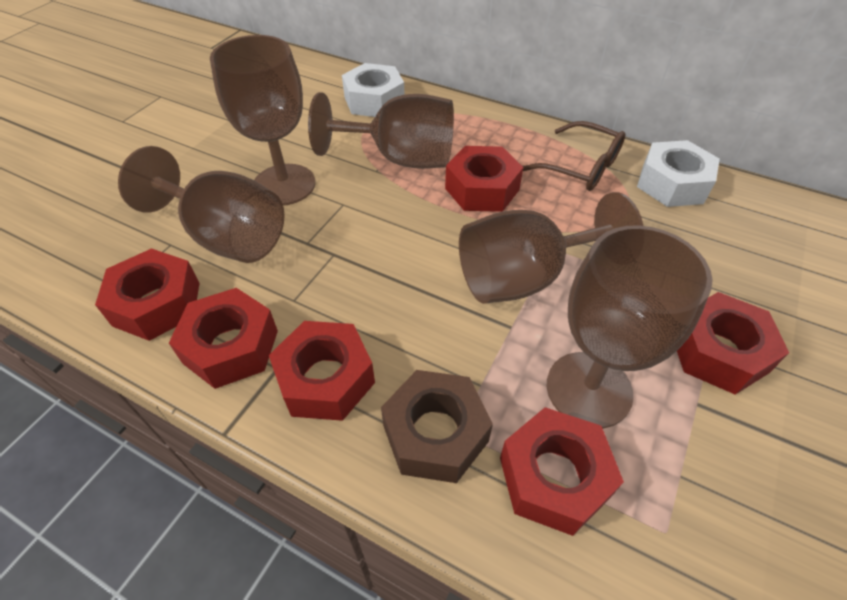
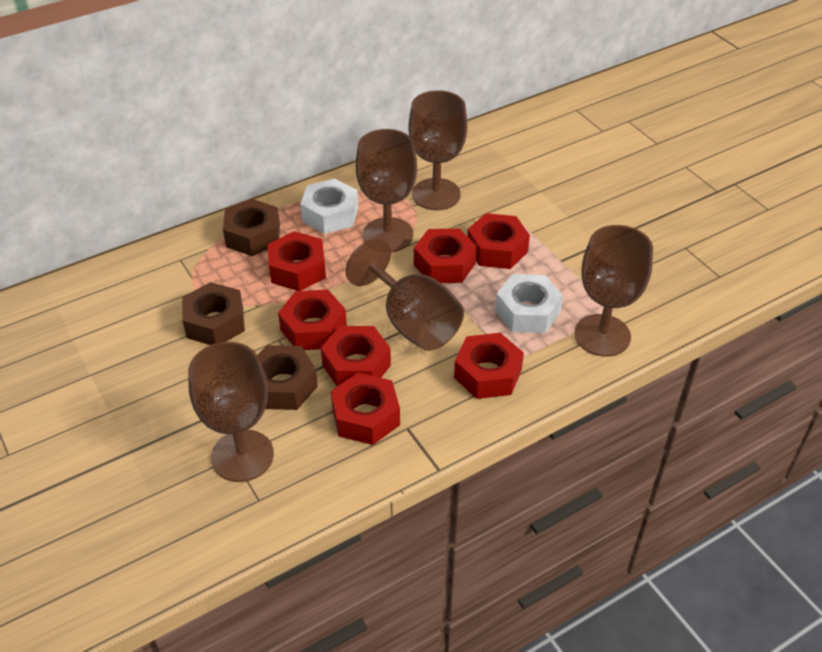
brown glasses: 1 -> 0
brown nut: 1 -> 3
red nut: 6 -> 7

